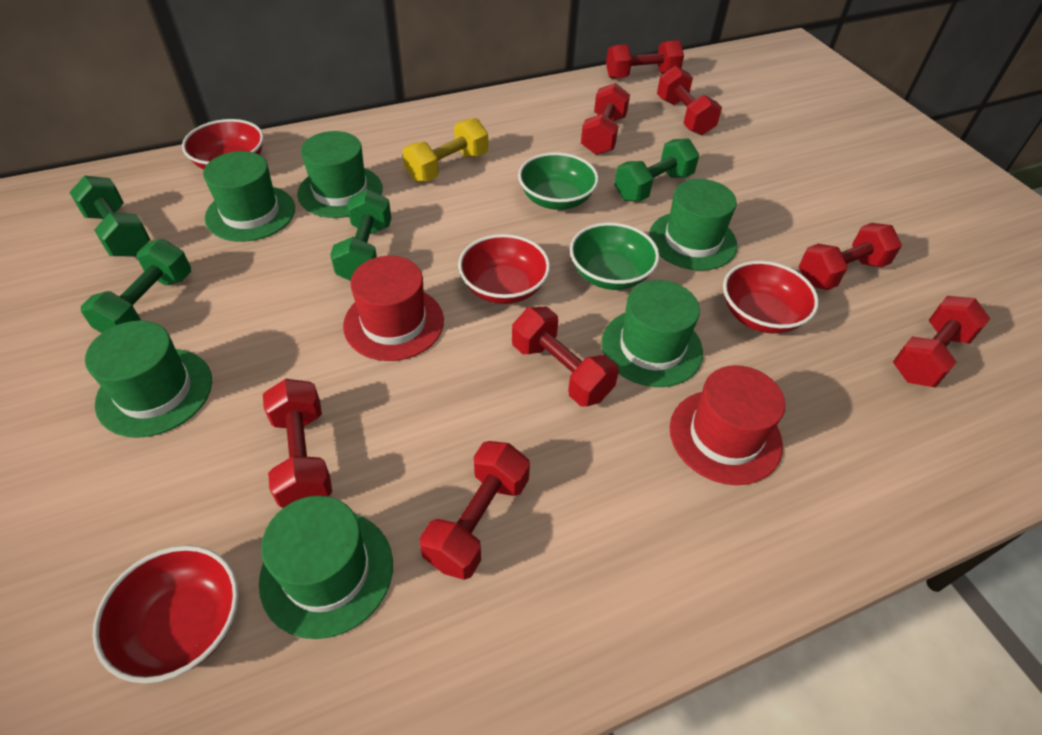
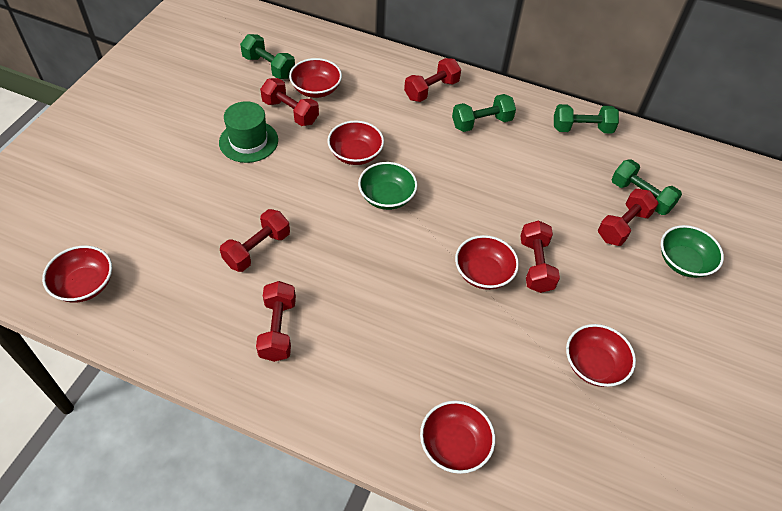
green hat: 6 -> 1
red bowl: 4 -> 6
red dumbbell: 8 -> 6
red hat: 2 -> 0
yellow dumbbell: 1 -> 0

